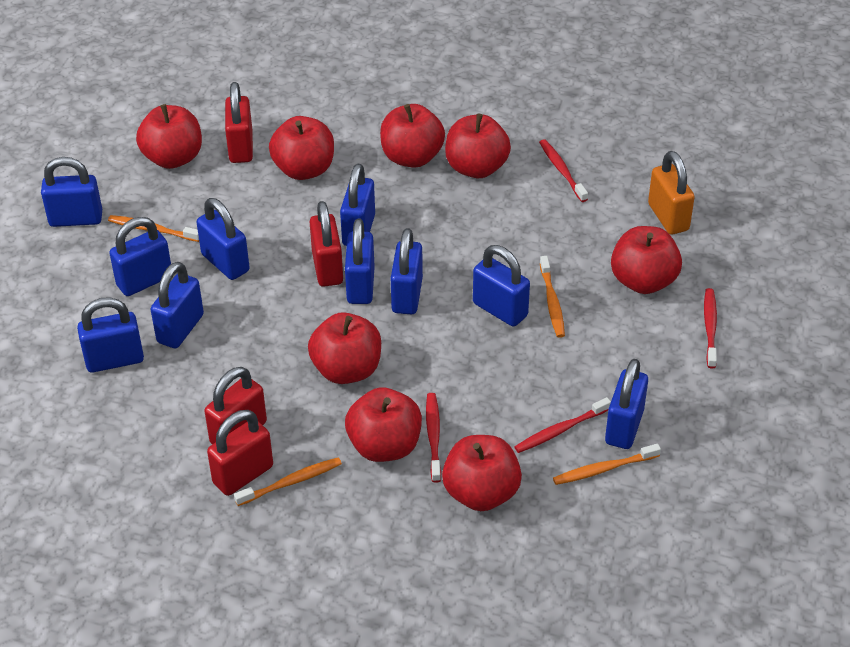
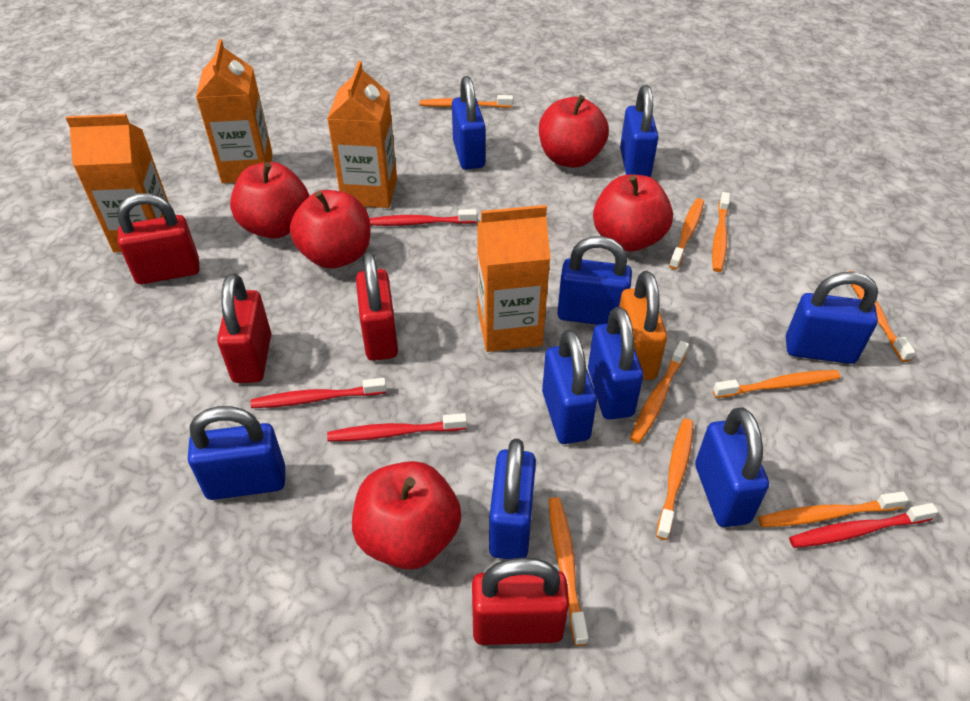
blue padlock: 10 -> 9
orange carton: 0 -> 4
orange toothbrush: 4 -> 9
red apple: 8 -> 5

